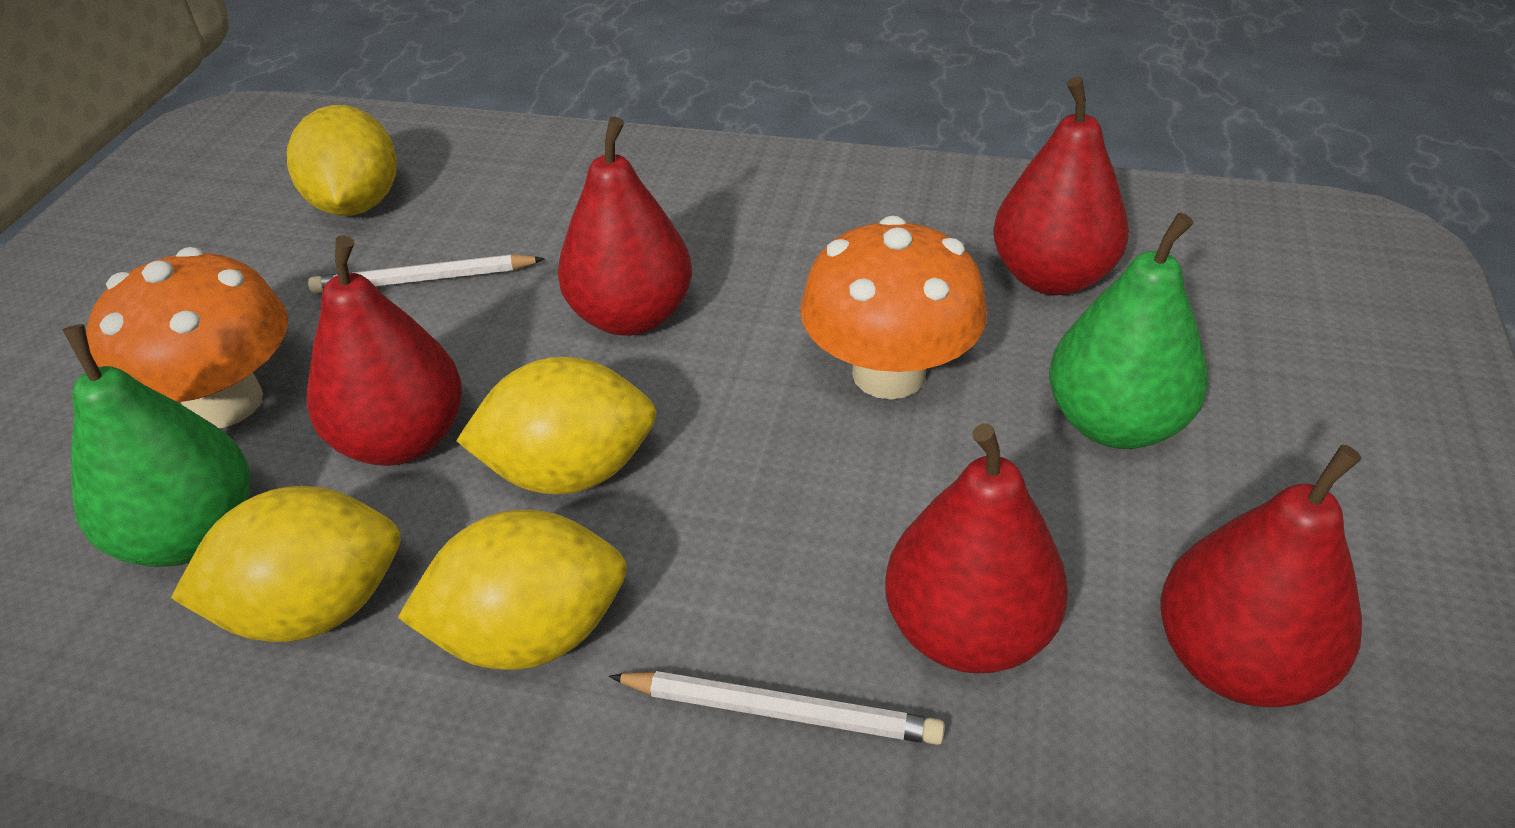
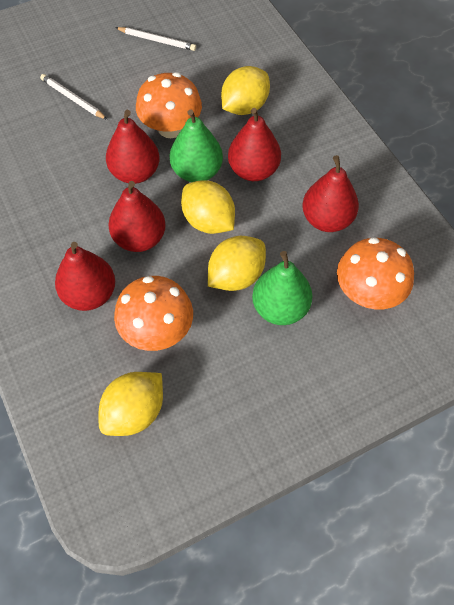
orange mushroom: 2 -> 3

